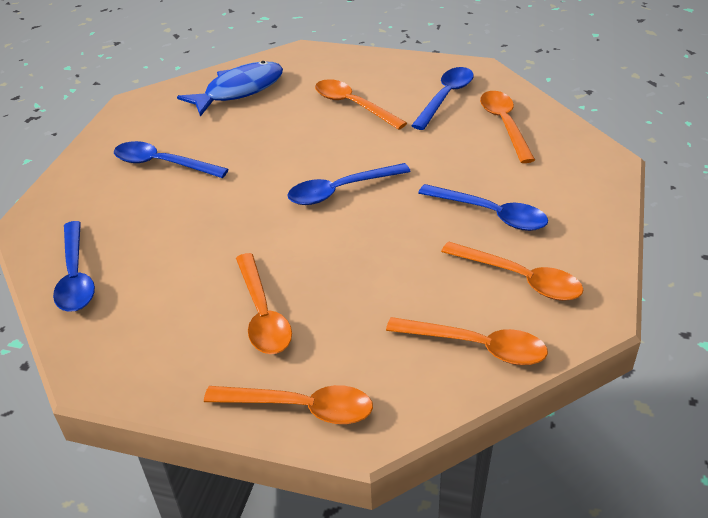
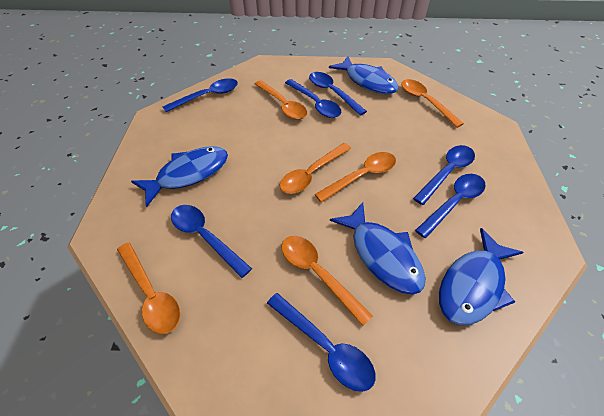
blue fish: 1 -> 4
blue spoon: 5 -> 7

